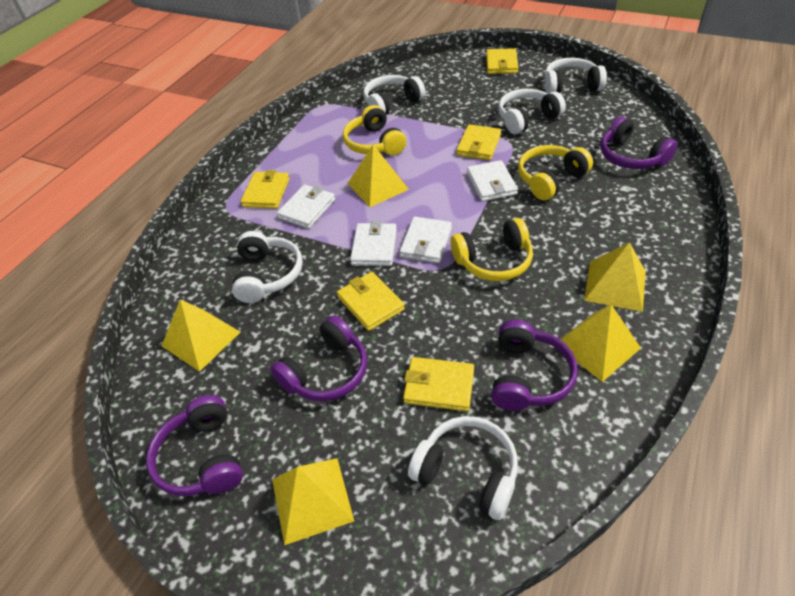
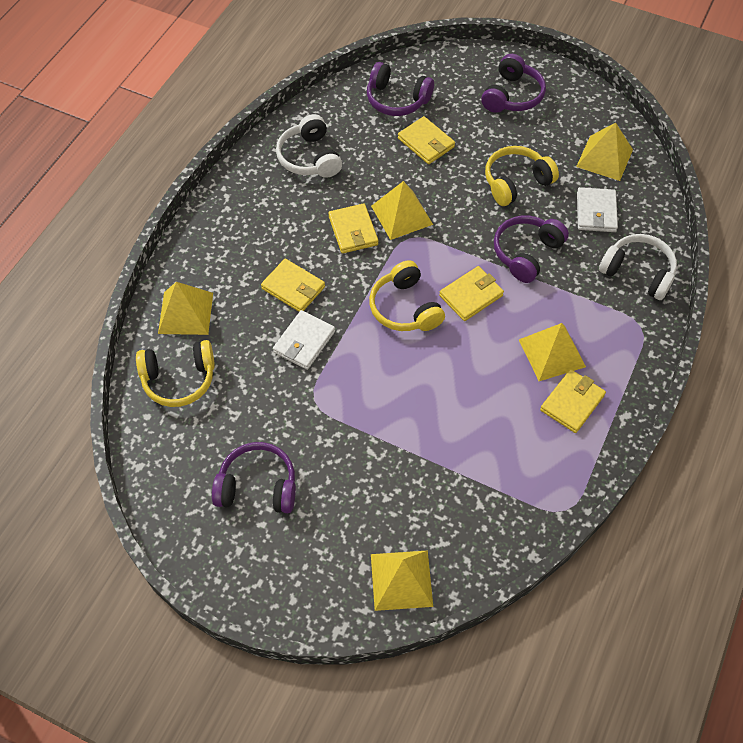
white headphones: 5 -> 2
white wallet: 4 -> 2

